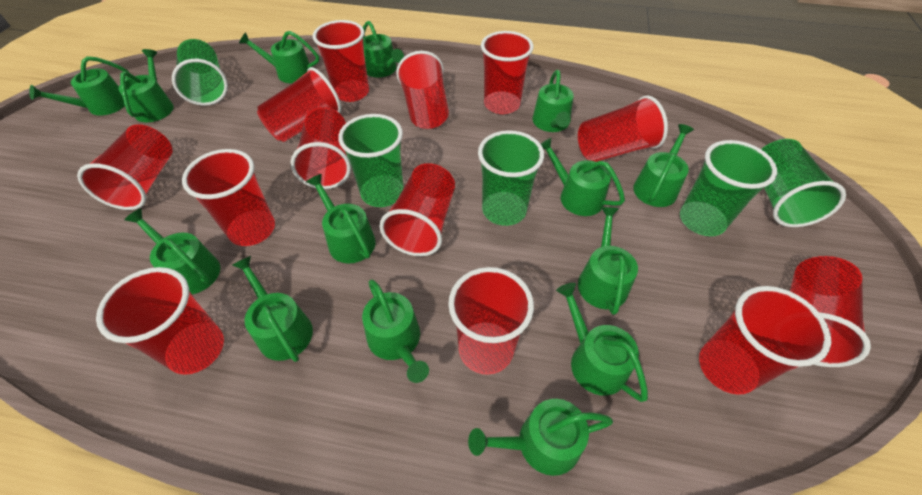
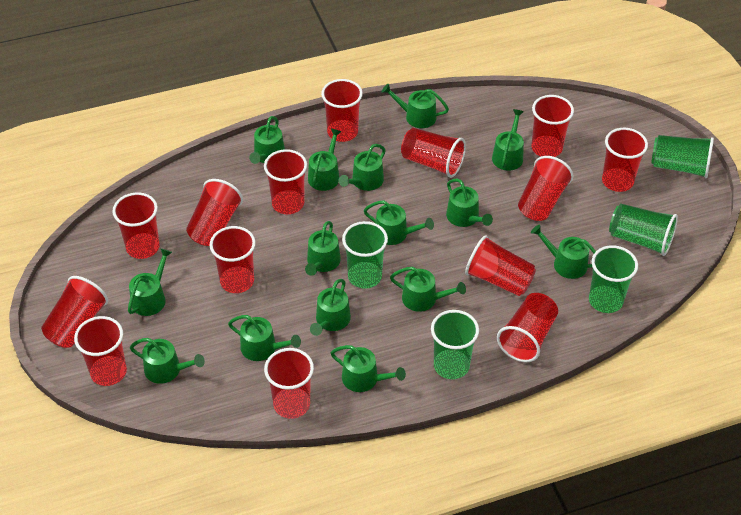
green watering can: 14 -> 15
red cup: 13 -> 14

